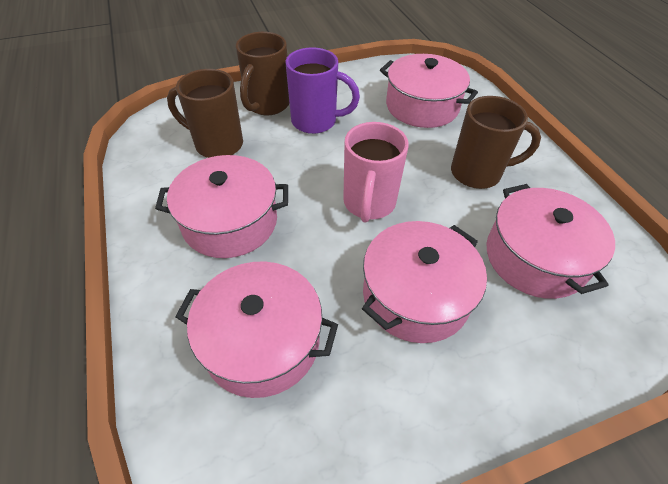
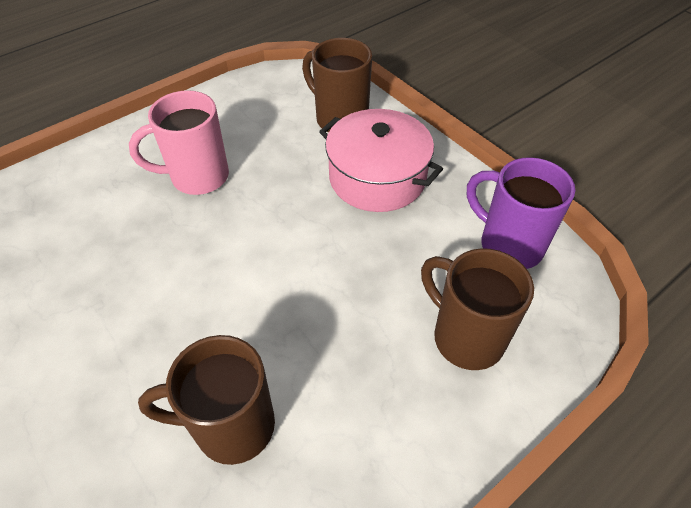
pink pot: 5 -> 1

